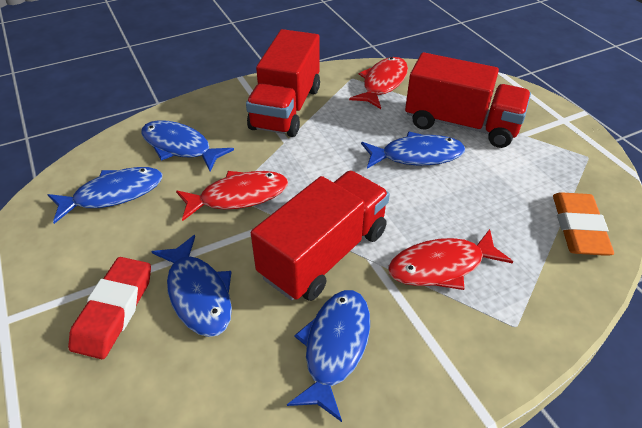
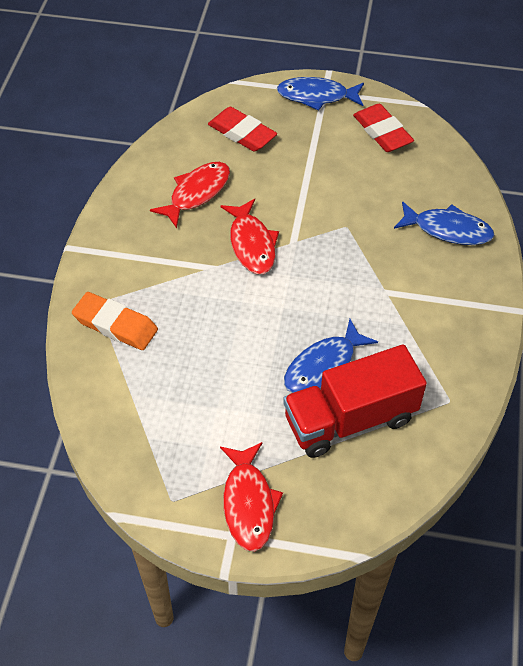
blue fish: 5 -> 3
red eraser: 1 -> 2
red truck: 3 -> 1

